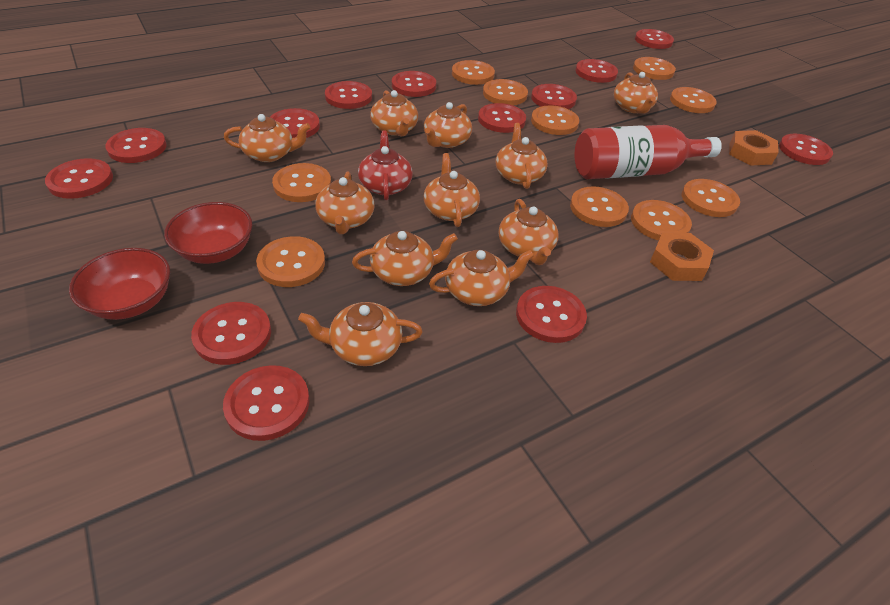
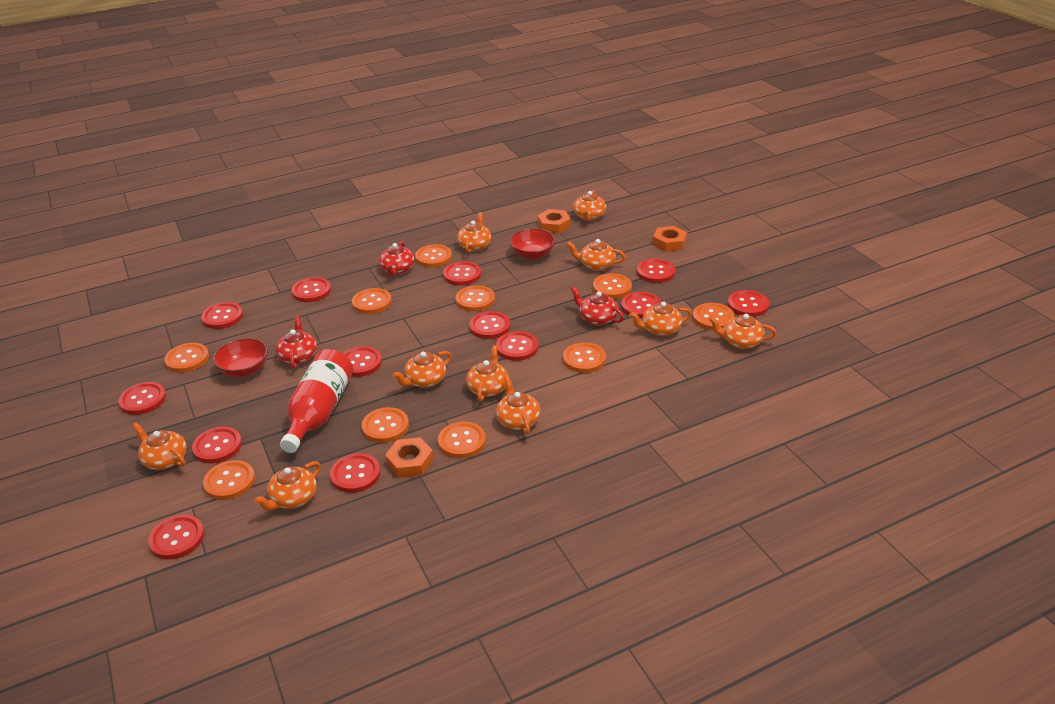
orange nut: 2 -> 3
orange teapot: 11 -> 10
red teapot: 1 -> 3

